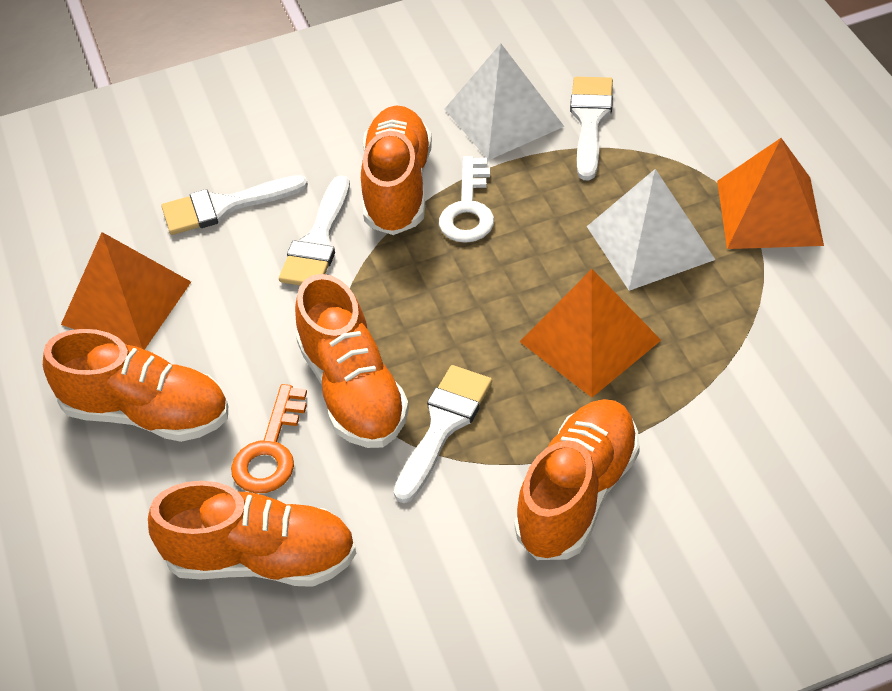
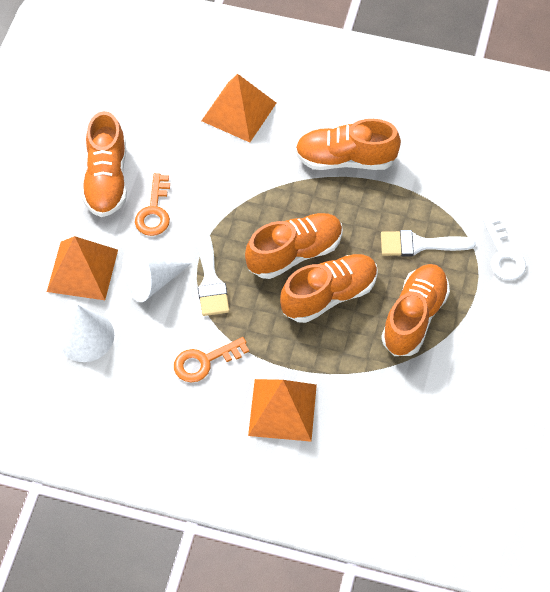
orange key: 1 -> 2
white brush: 4 -> 2
white cone: 0 -> 2
white pyramid: 2 -> 0

